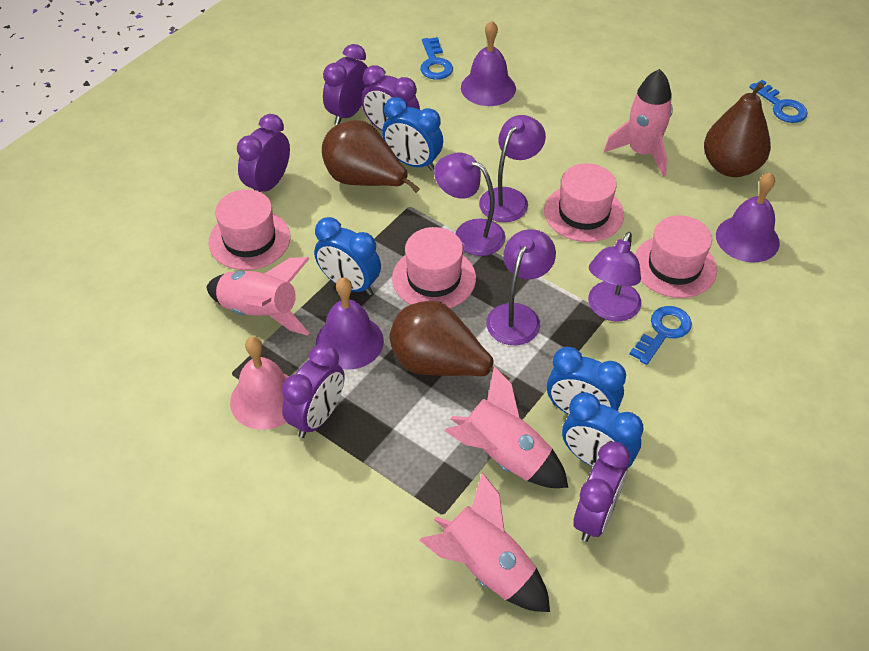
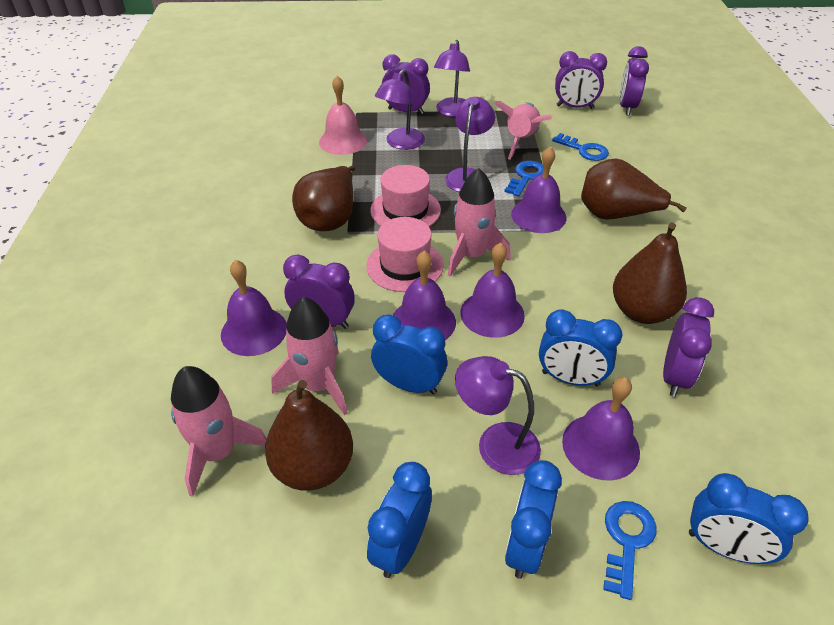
blue clock: 4 -> 5
brown pear: 3 -> 4
pink hat: 4 -> 2
purple bell: 3 -> 5

